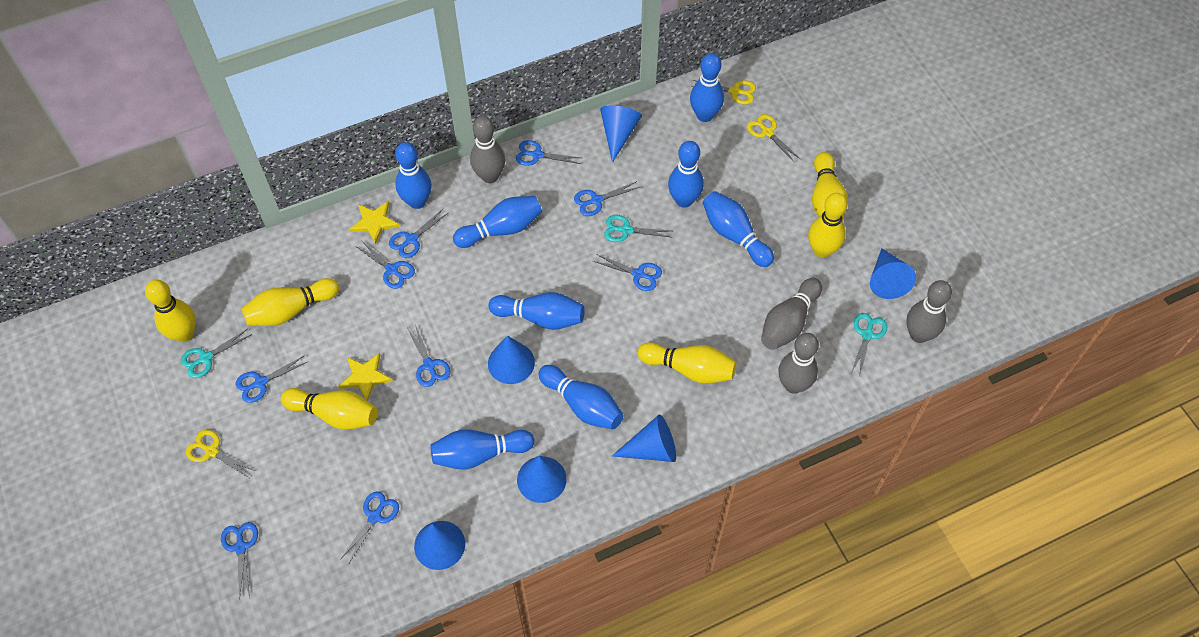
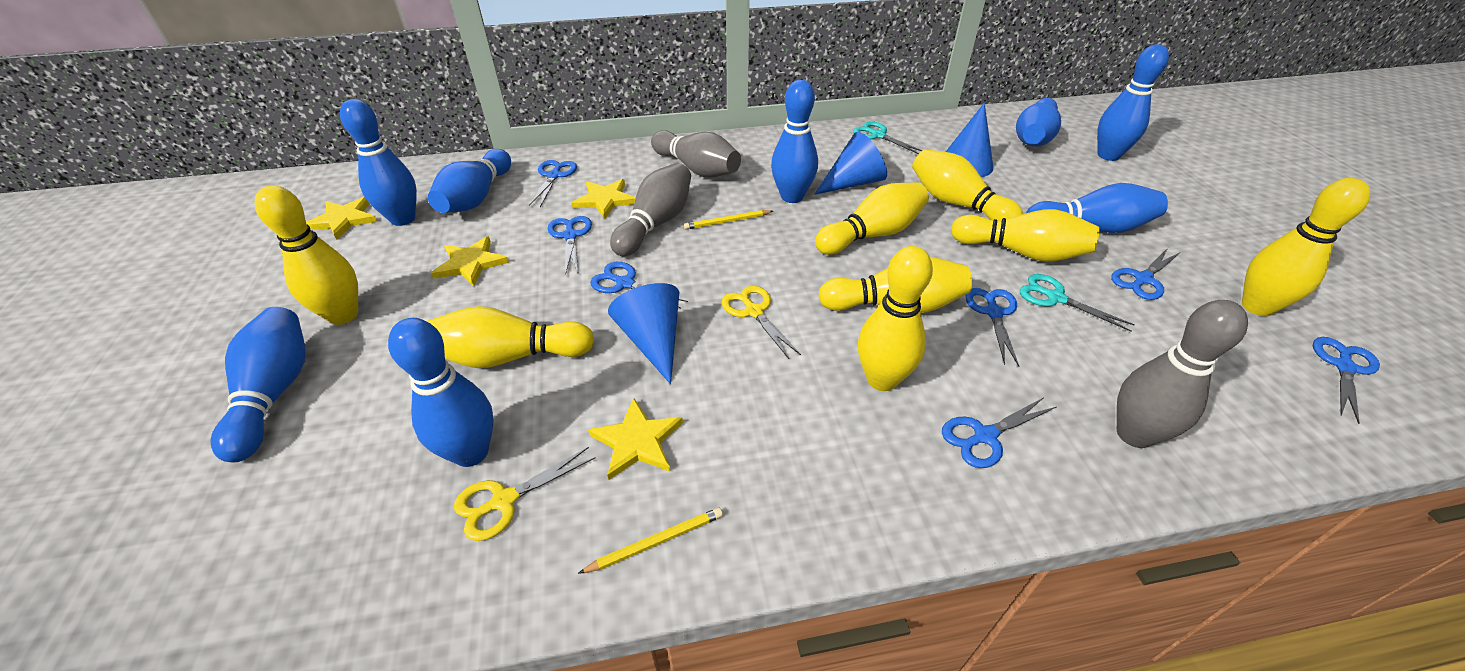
blue cone: 6 -> 3
blue scissors: 9 -> 7
grey bowling pin: 4 -> 3
turquoise scissors: 3 -> 2
yellow bowling pin: 6 -> 8
yellow pencil: 0 -> 2
yellow scissors: 3 -> 2
yellow star: 2 -> 4

